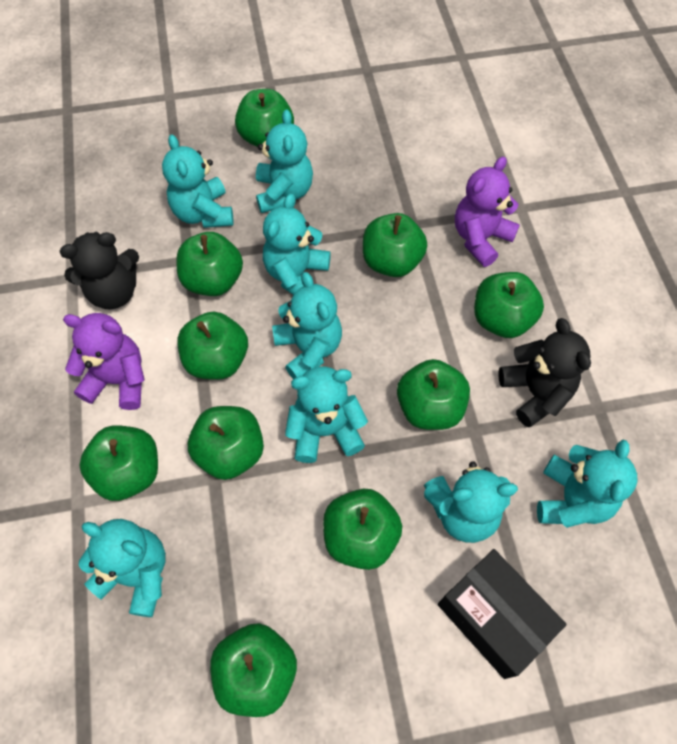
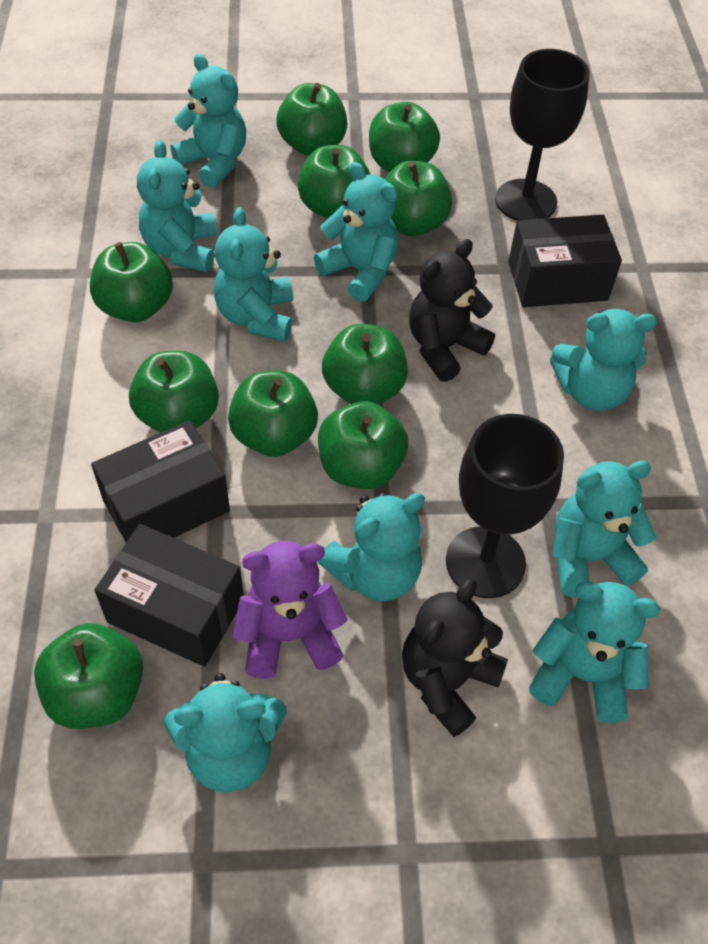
black box: 1 -> 3
black goblet: 0 -> 2
purple teddy bear: 2 -> 1
turquoise teddy bear: 8 -> 9

